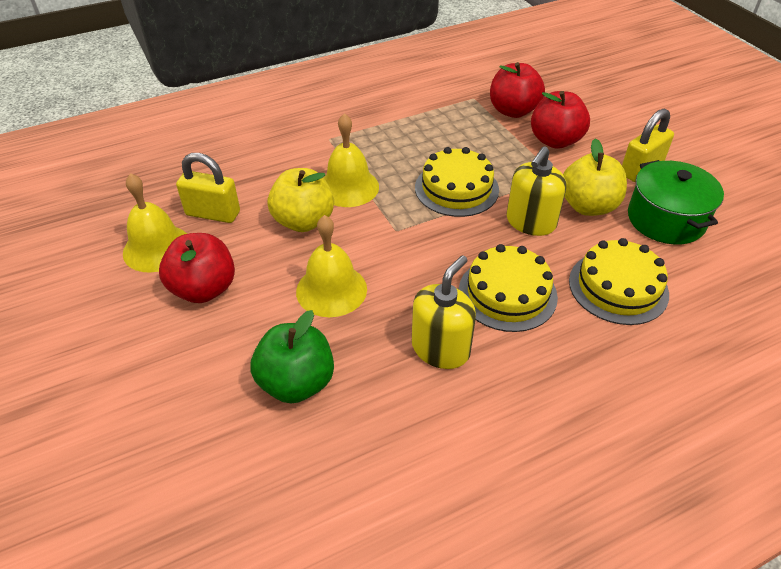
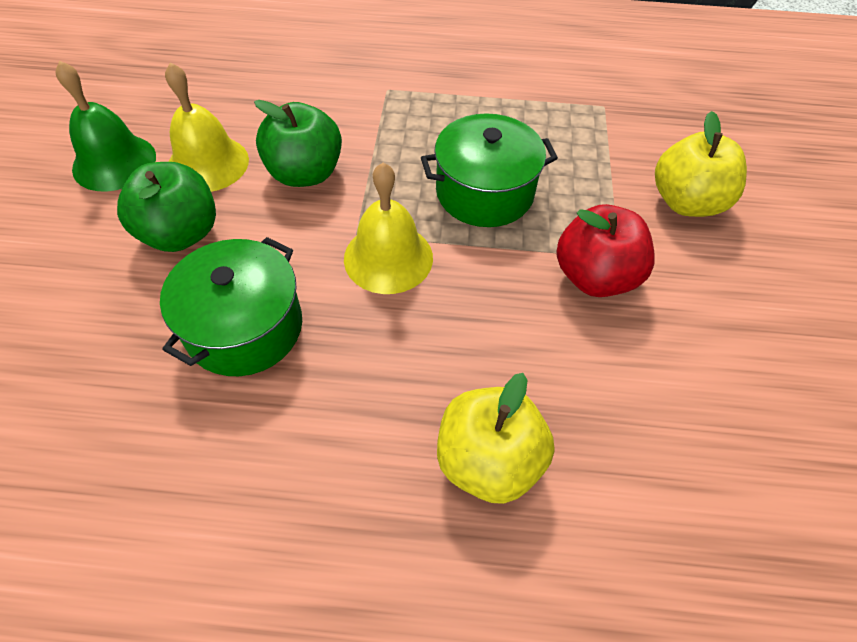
green apple: 1 -> 2
green bell: 0 -> 1
green pot: 1 -> 2
red apple: 3 -> 1
yellow bell: 3 -> 2
yellow cake: 3 -> 0
yellow padlock: 2 -> 0
yellow soap dispenser: 2 -> 0

